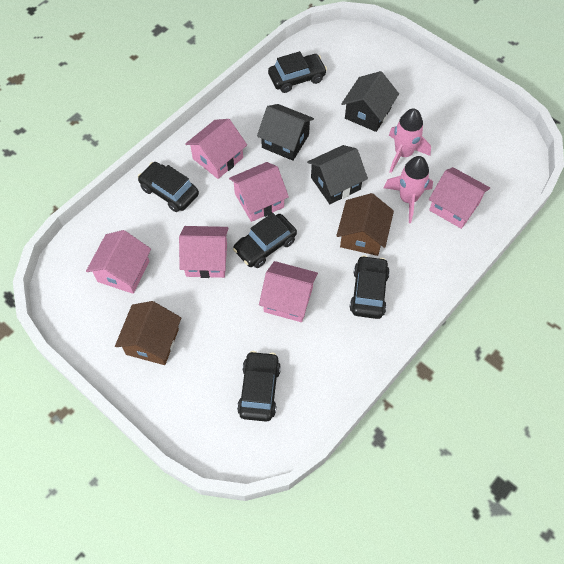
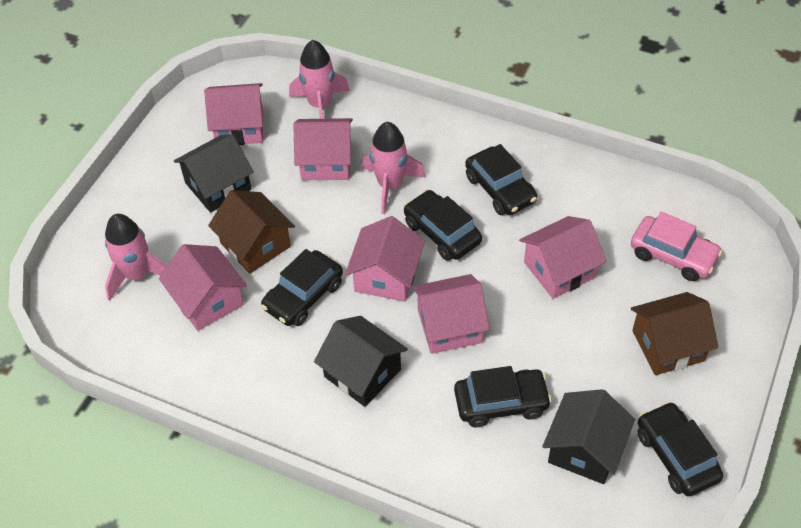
pink car: 0 -> 1
pink rocket: 2 -> 3

